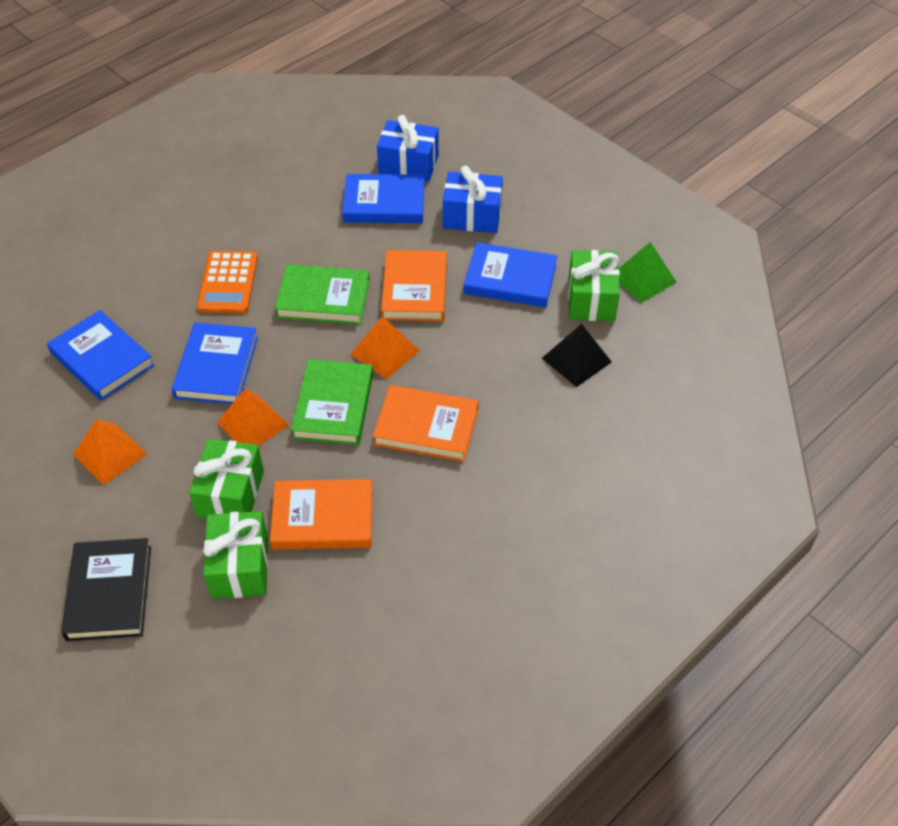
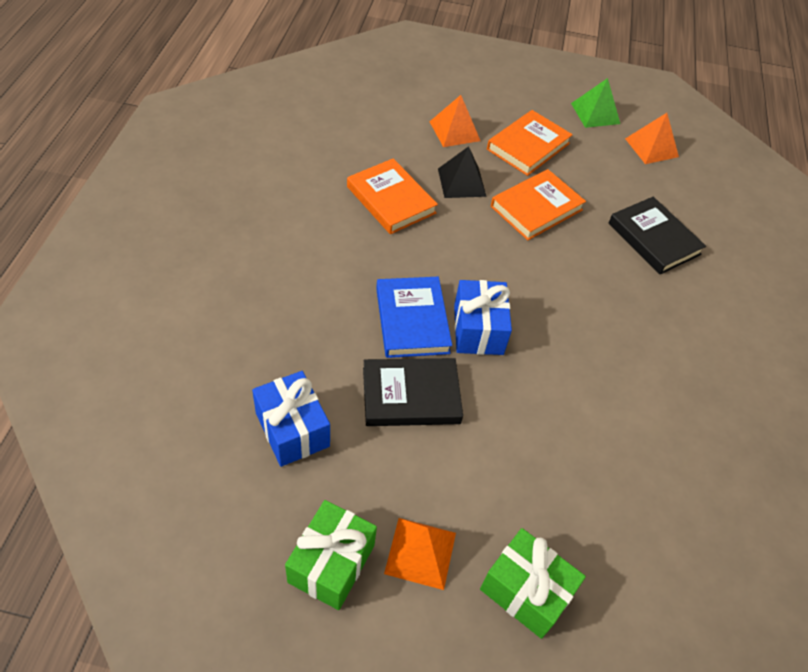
black book: 1 -> 2
blue book: 4 -> 1
green book: 2 -> 0
green gift: 3 -> 2
orange calculator: 1 -> 0

